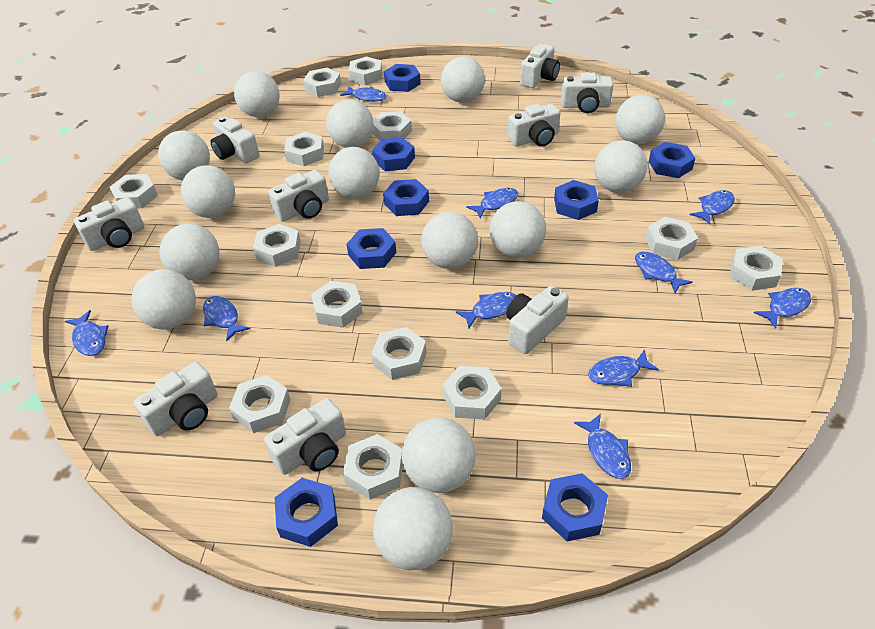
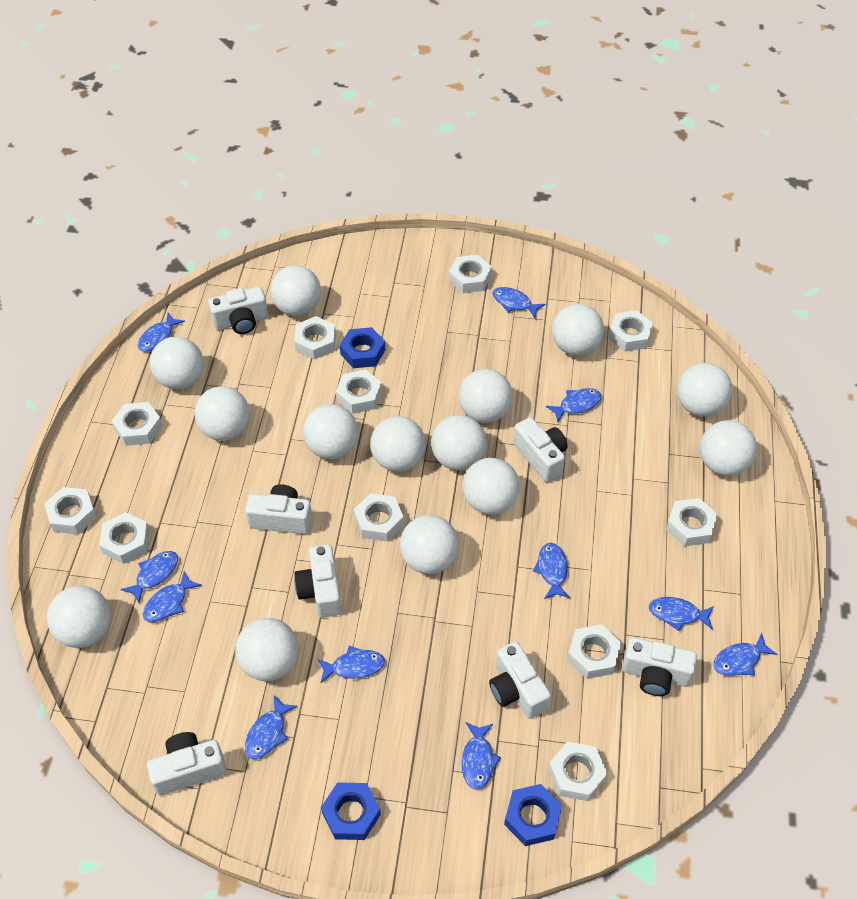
blue fish: 10 -> 11
blue nut: 8 -> 3
white camera: 9 -> 7
white nut: 13 -> 11

